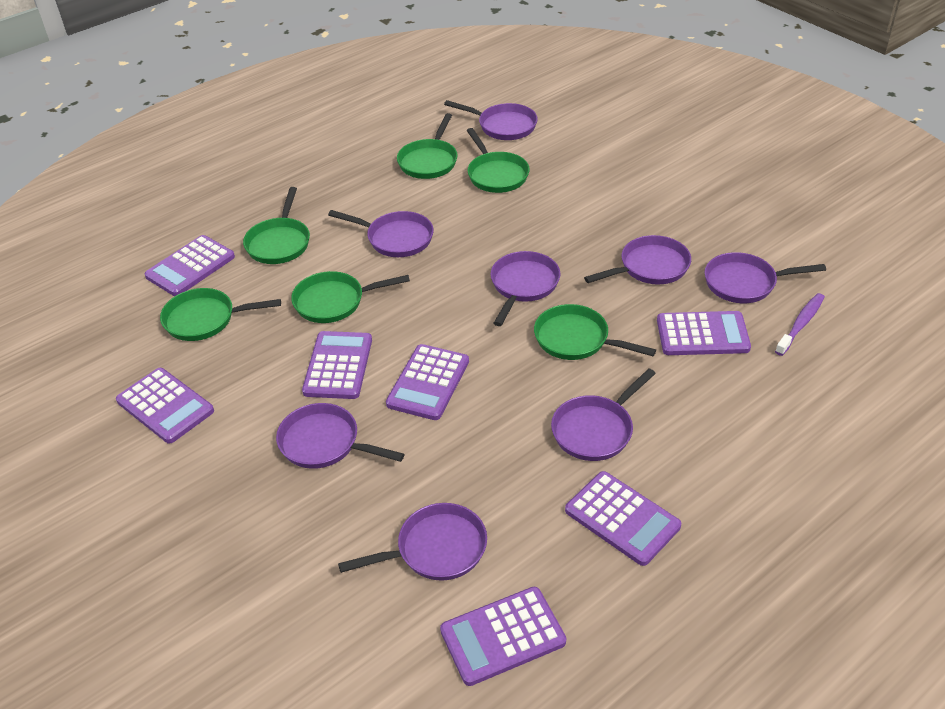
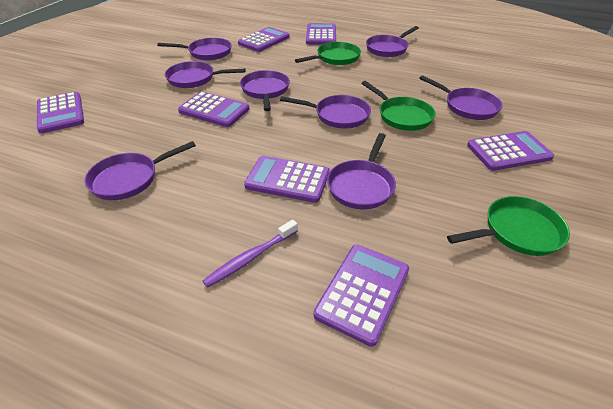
green pan: 6 -> 3

